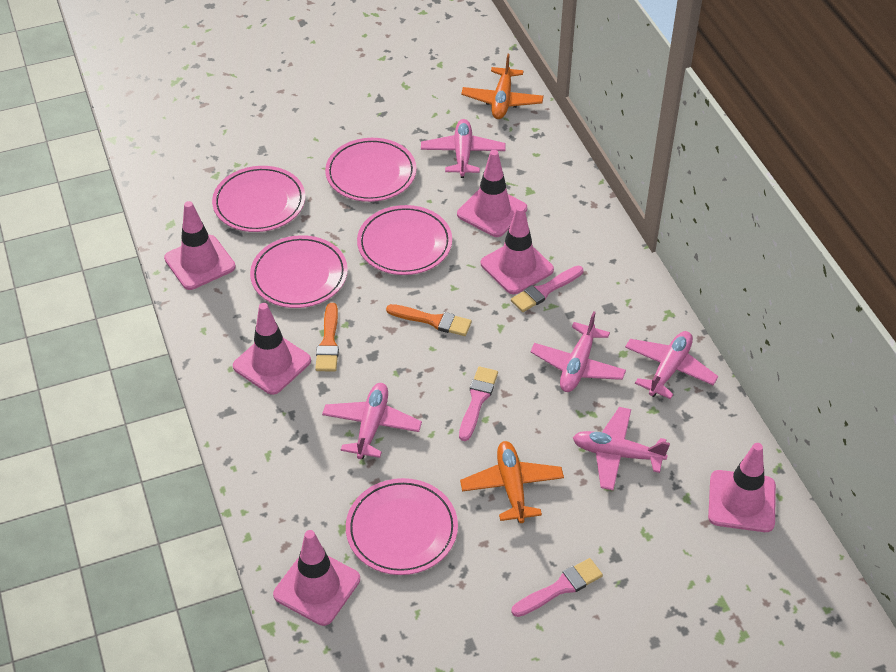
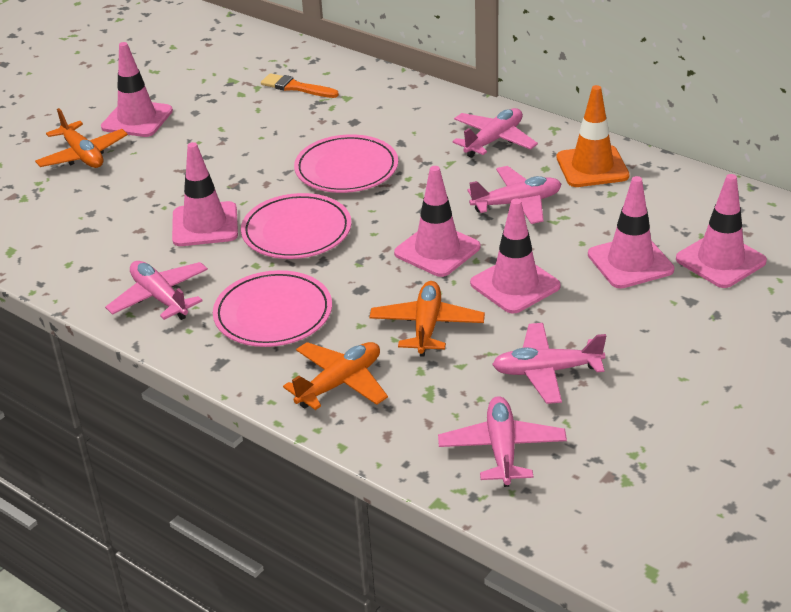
orange brush: 2 -> 1
orange plane: 2 -> 3
orange traffic cone: 0 -> 1
pink brush: 3 -> 0
pink plate: 5 -> 3

